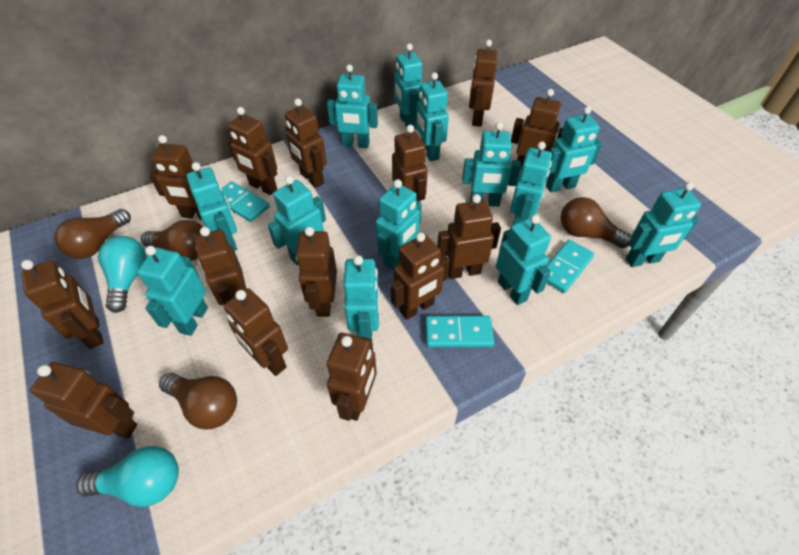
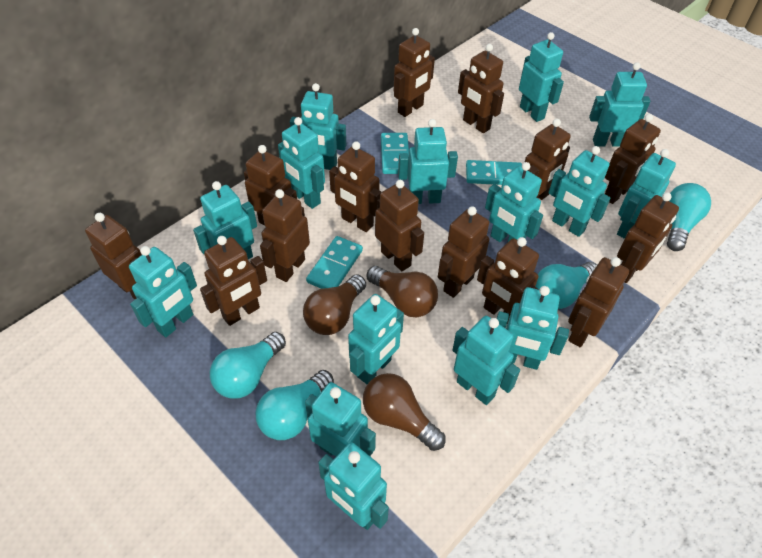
brown light bulb: 4 -> 3
turquoise light bulb: 2 -> 4
turquoise robot: 13 -> 15

